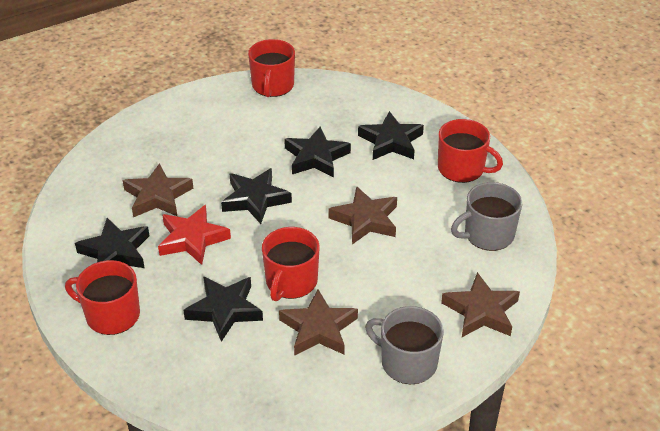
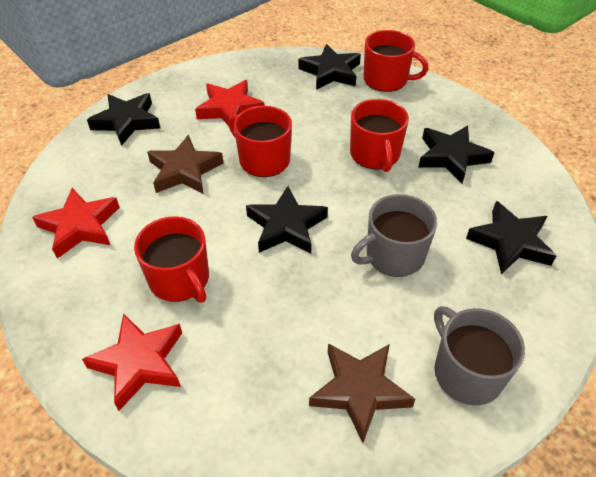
brown star: 4 -> 2
red star: 1 -> 3

